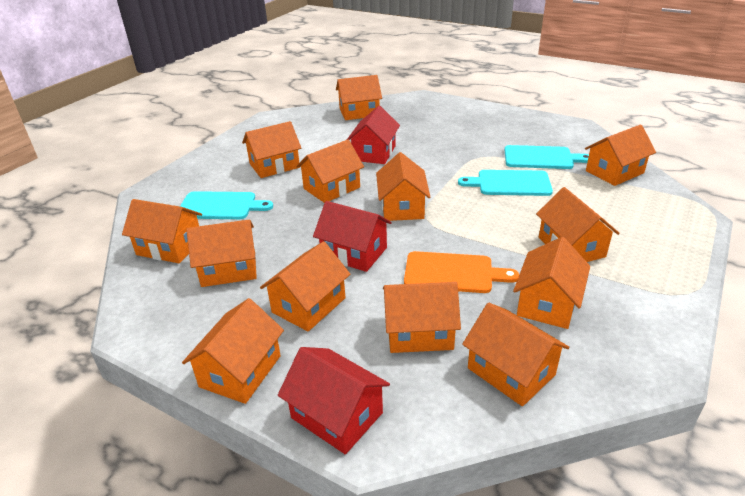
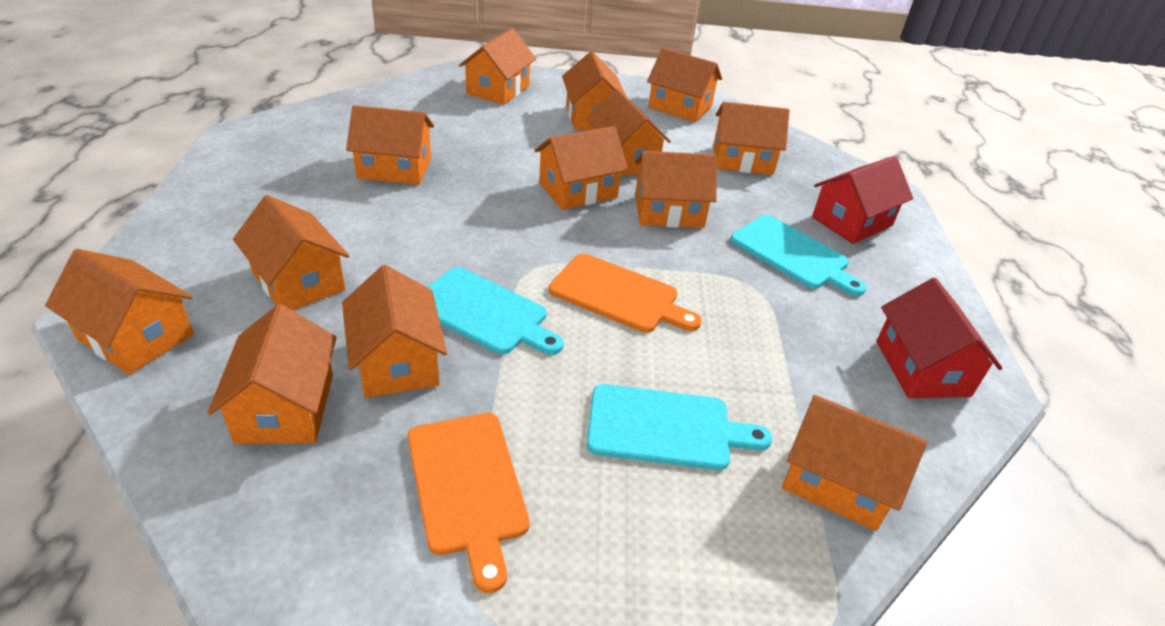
orange cutting board: 1 -> 2
red house: 3 -> 2

